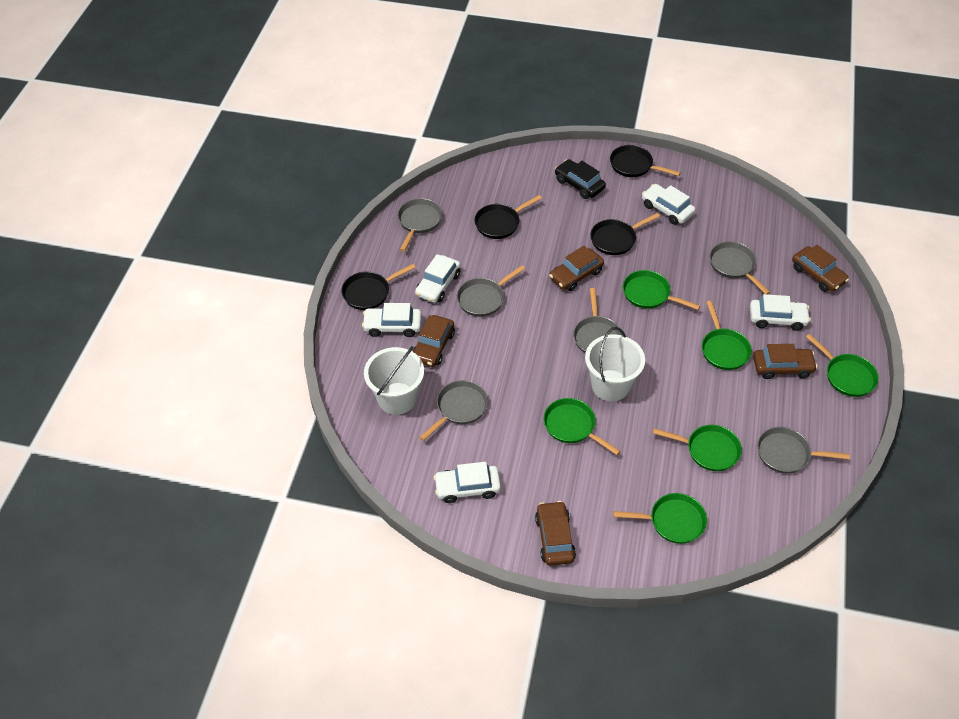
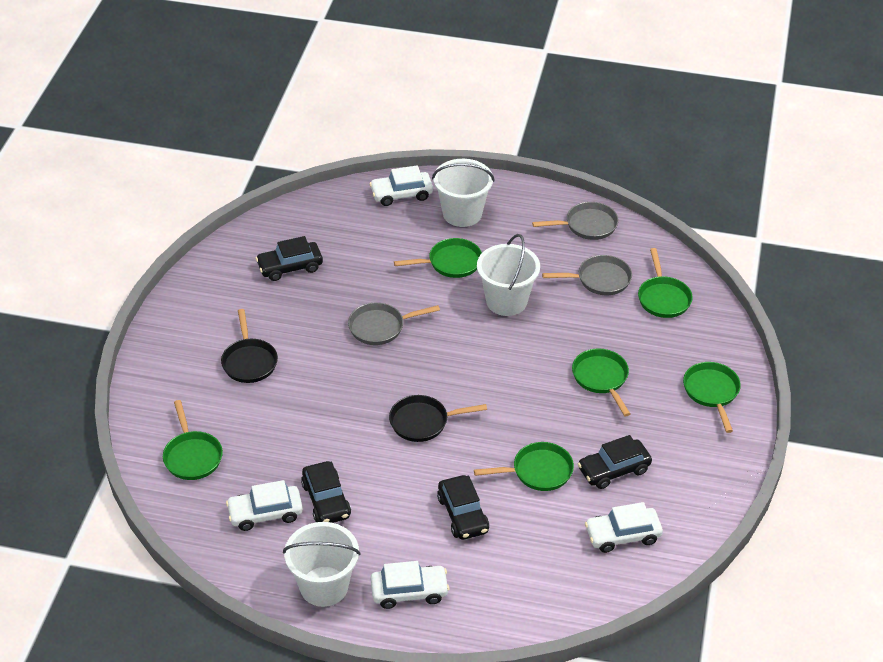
black car: 1 -> 4
black pan: 4 -> 2
brown car: 5 -> 0
grey pan: 6 -> 3
white bucket: 2 -> 3
white car: 5 -> 4

